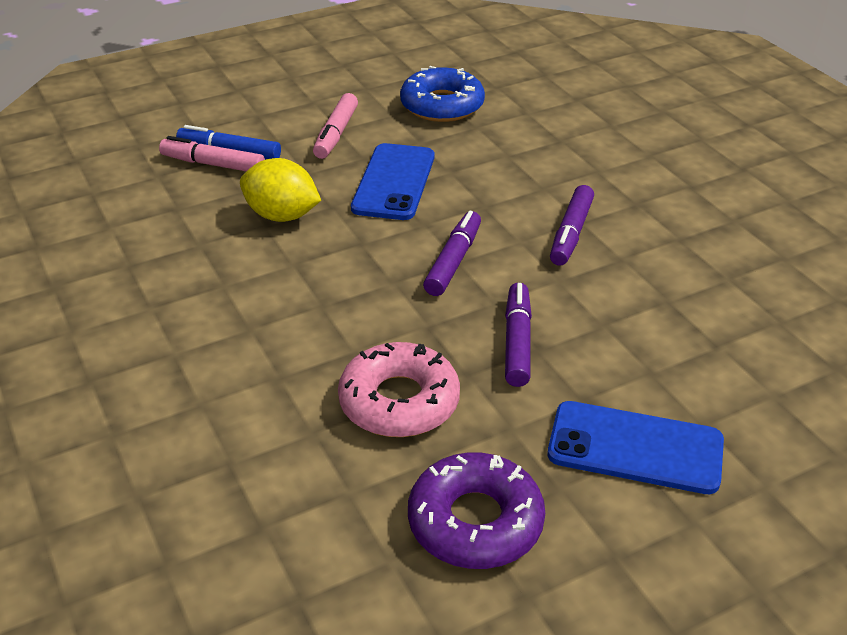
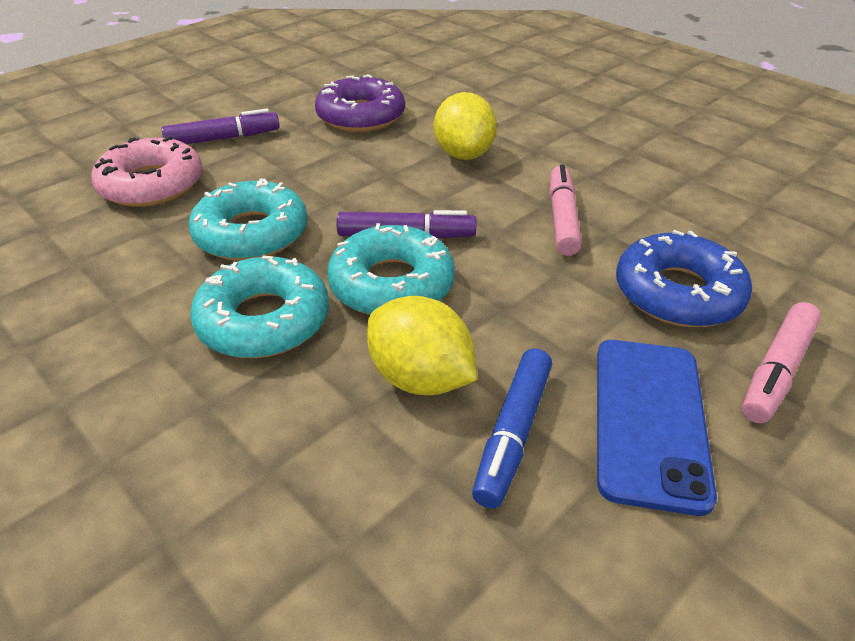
blue phone: 2 -> 1
purple marker: 3 -> 2
turquoise donut: 0 -> 3
yellow lemon: 1 -> 2

